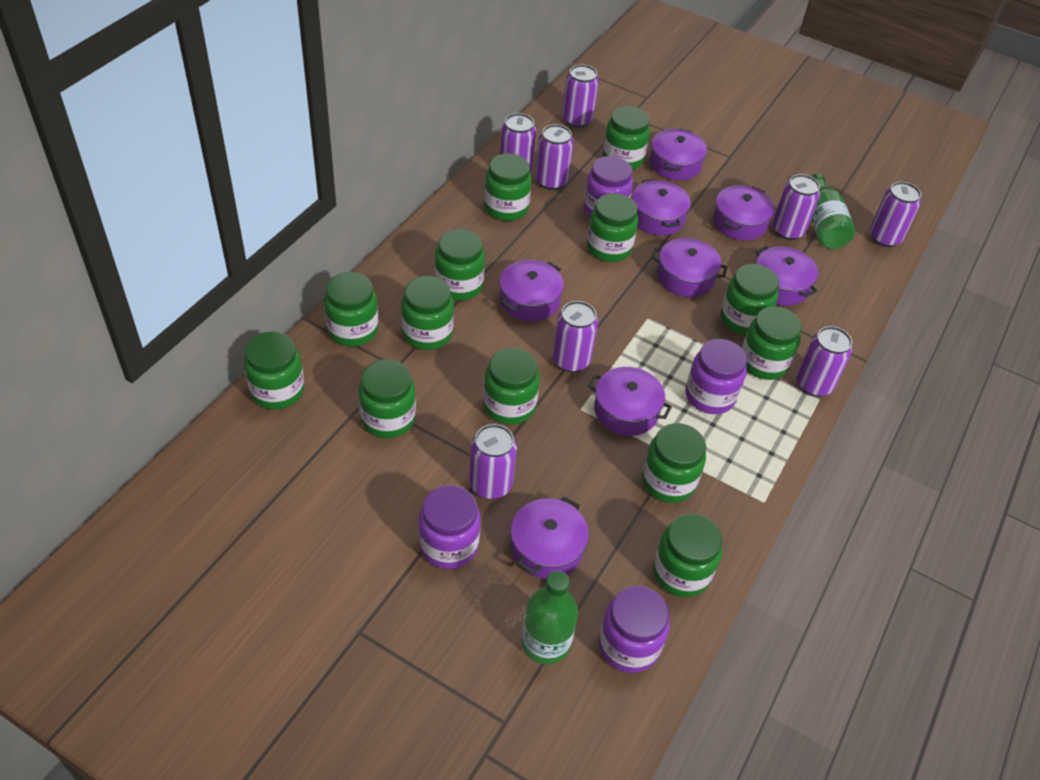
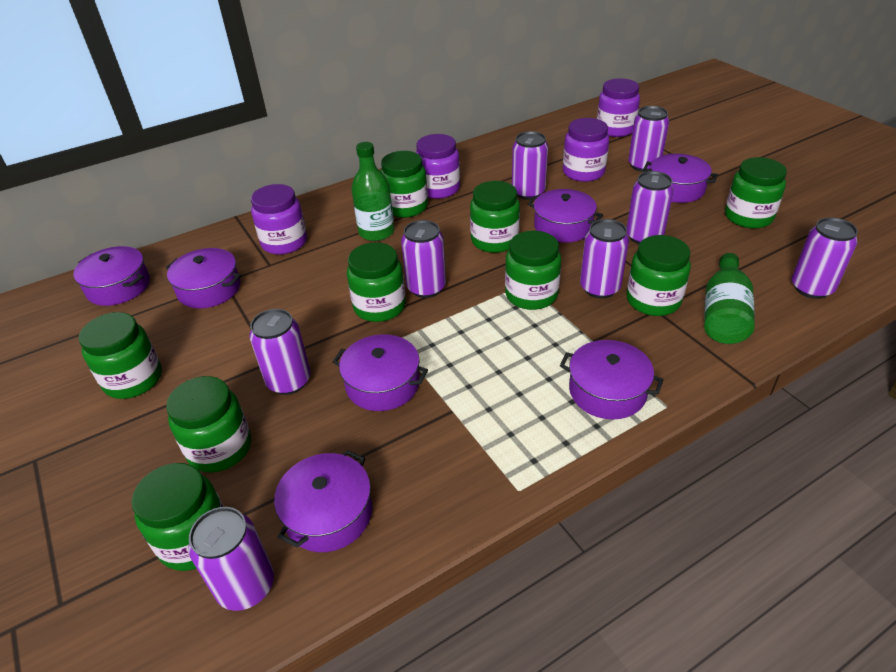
green jar: 13 -> 9
purple pot: 8 -> 7

